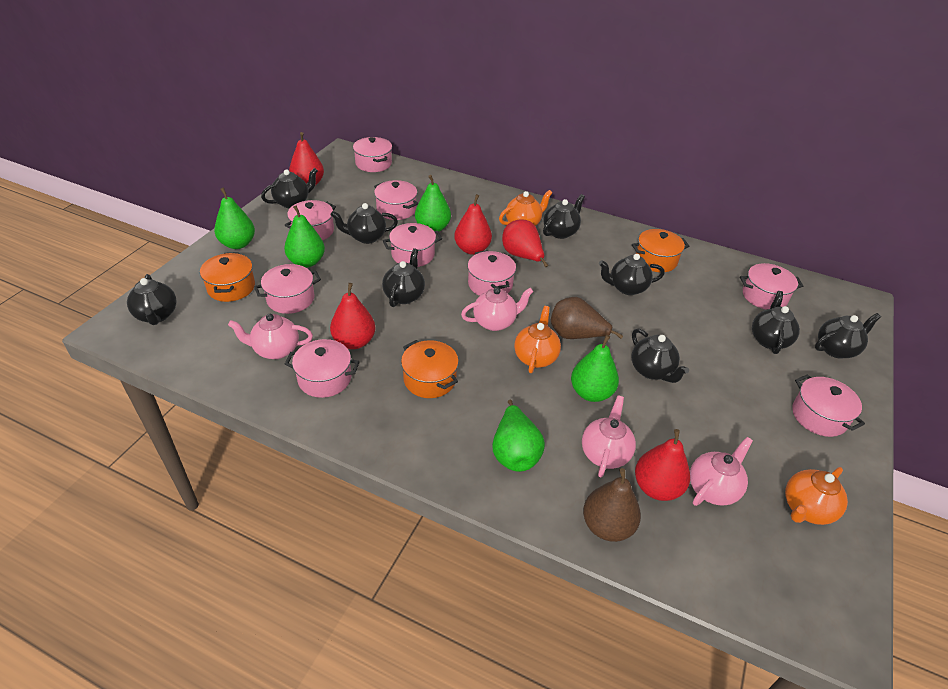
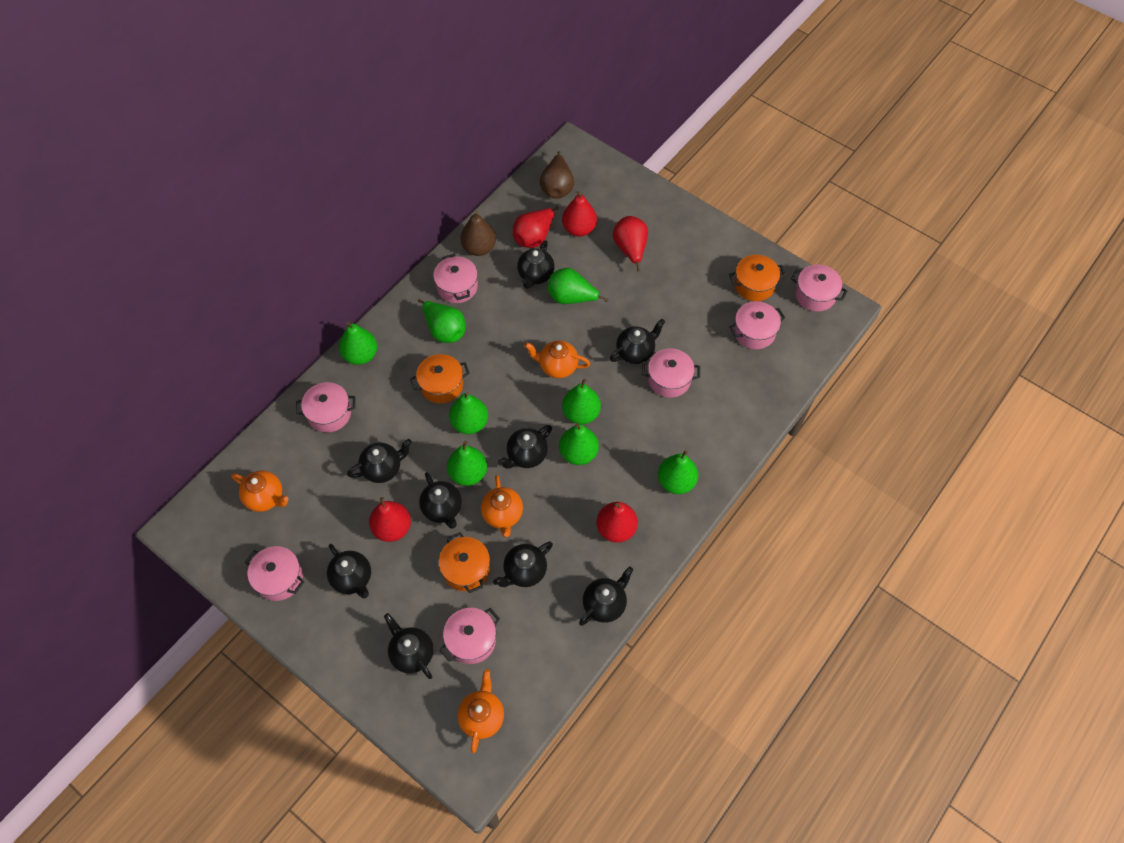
green pear: 5 -> 8
orange teapot: 3 -> 4
pink pot: 9 -> 7
pink teapot: 4 -> 0

